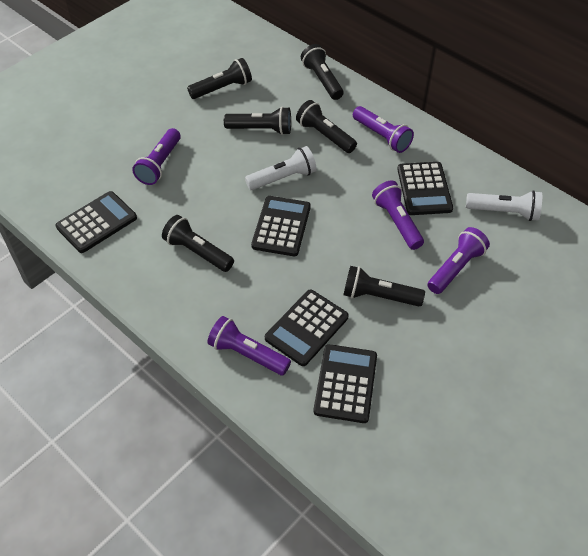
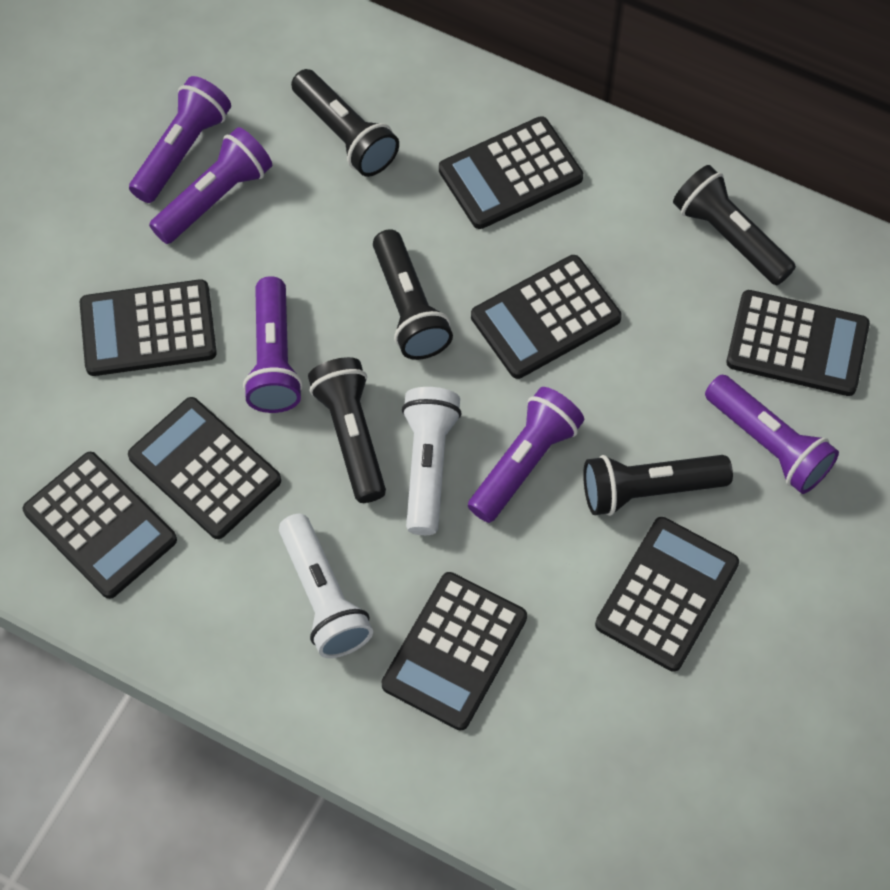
black calculator: 5 -> 8
black flashlight: 6 -> 5

